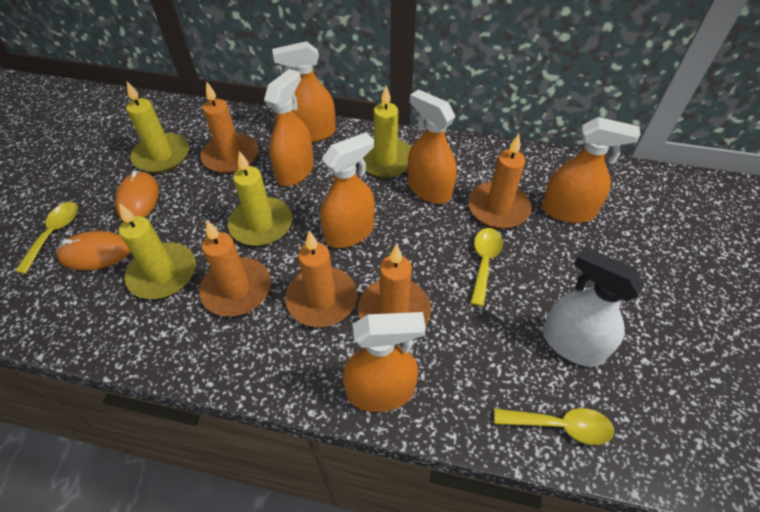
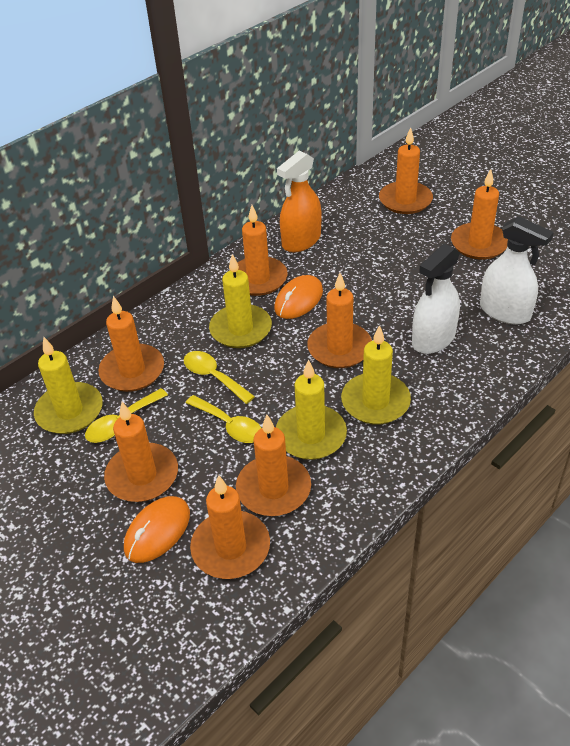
orange candle: 5 -> 8
orange spray bottle: 6 -> 1
white spray bottle: 1 -> 2

